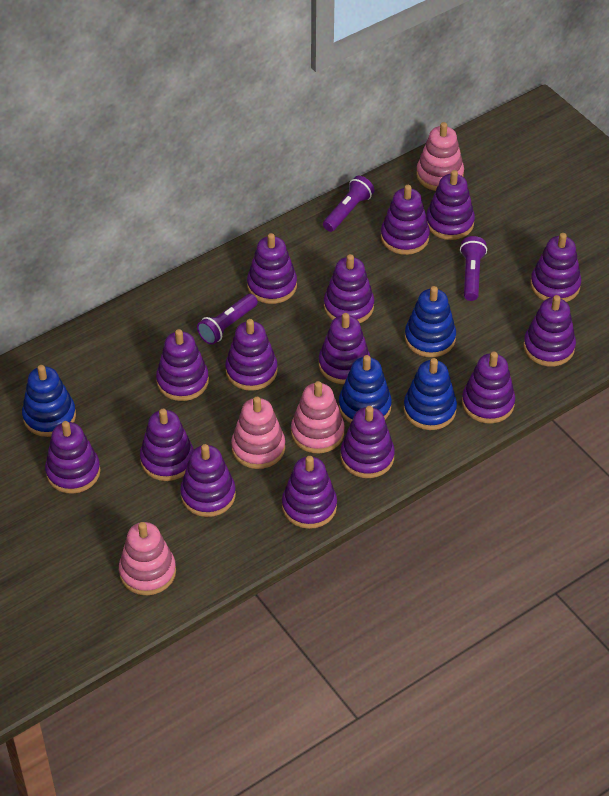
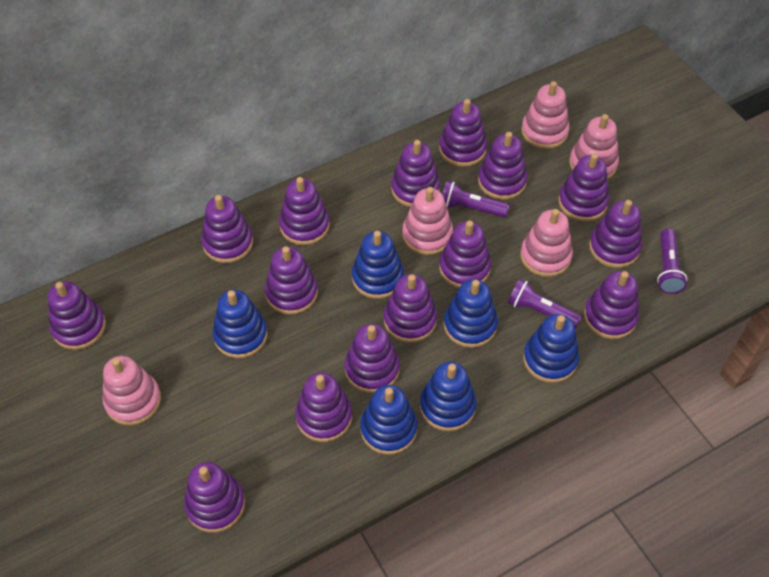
blue stacking toy: 4 -> 6
pink stacking toy: 4 -> 5

